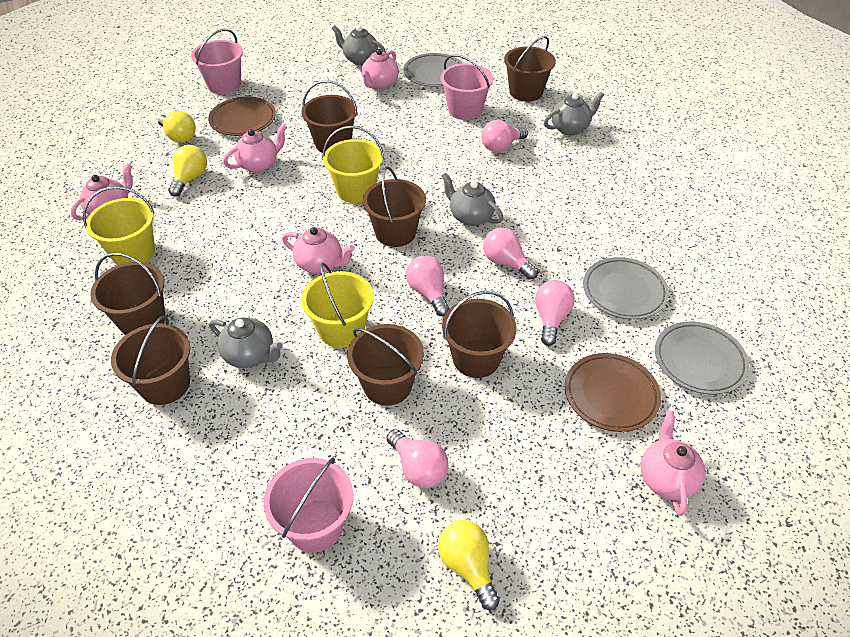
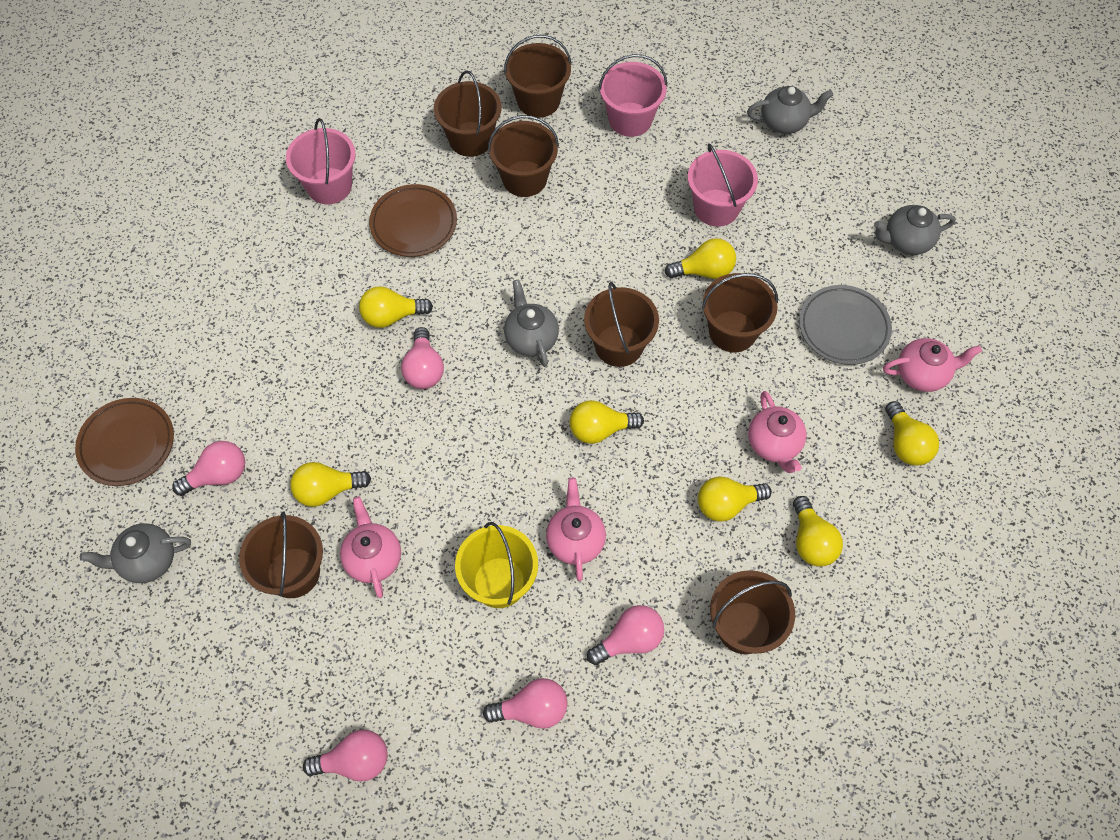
grey plate: 3 -> 1
pink teapot: 5 -> 4
yellow bucket: 3 -> 1
yellow light bulb: 3 -> 7

